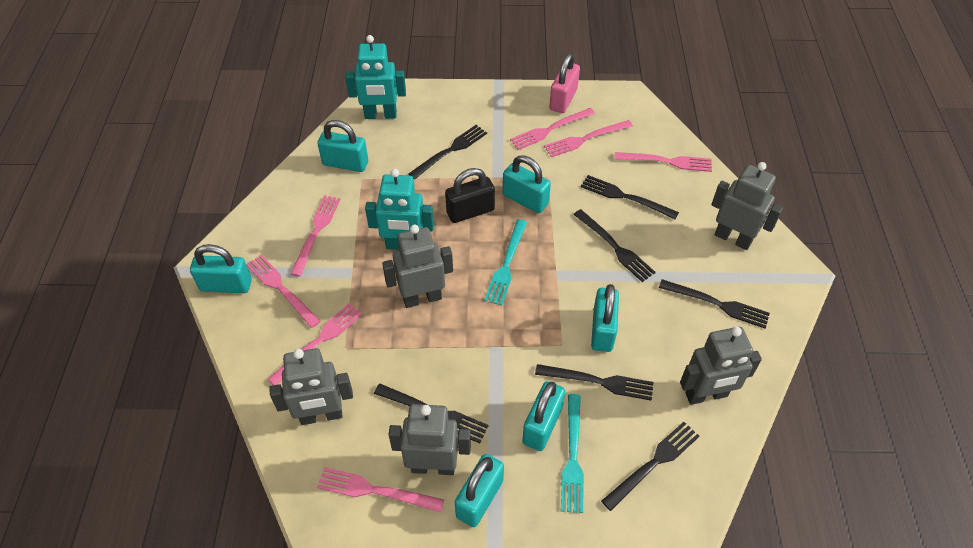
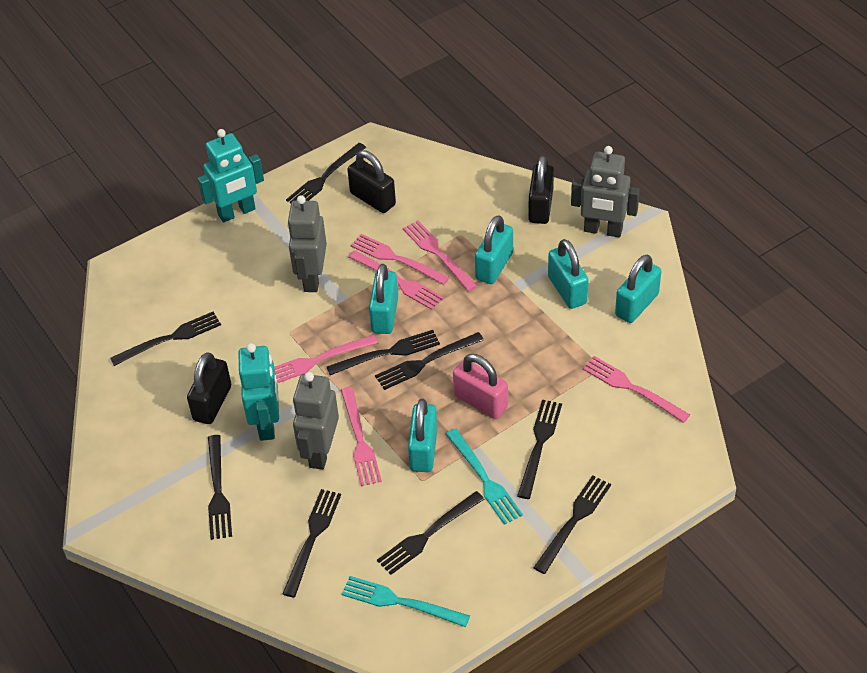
black fork: 7 -> 9
black padlock: 1 -> 3
grey robot: 5 -> 3
pink fork: 7 -> 6
turquoise padlock: 6 -> 5

